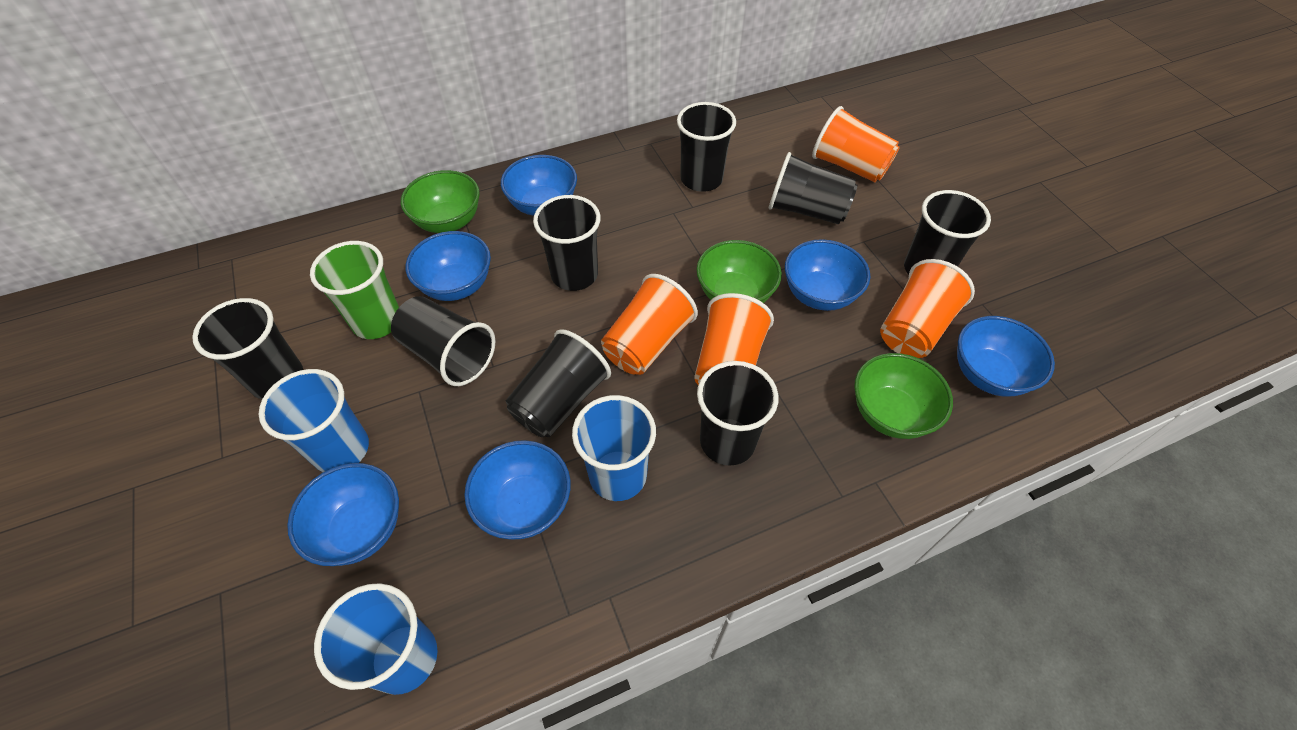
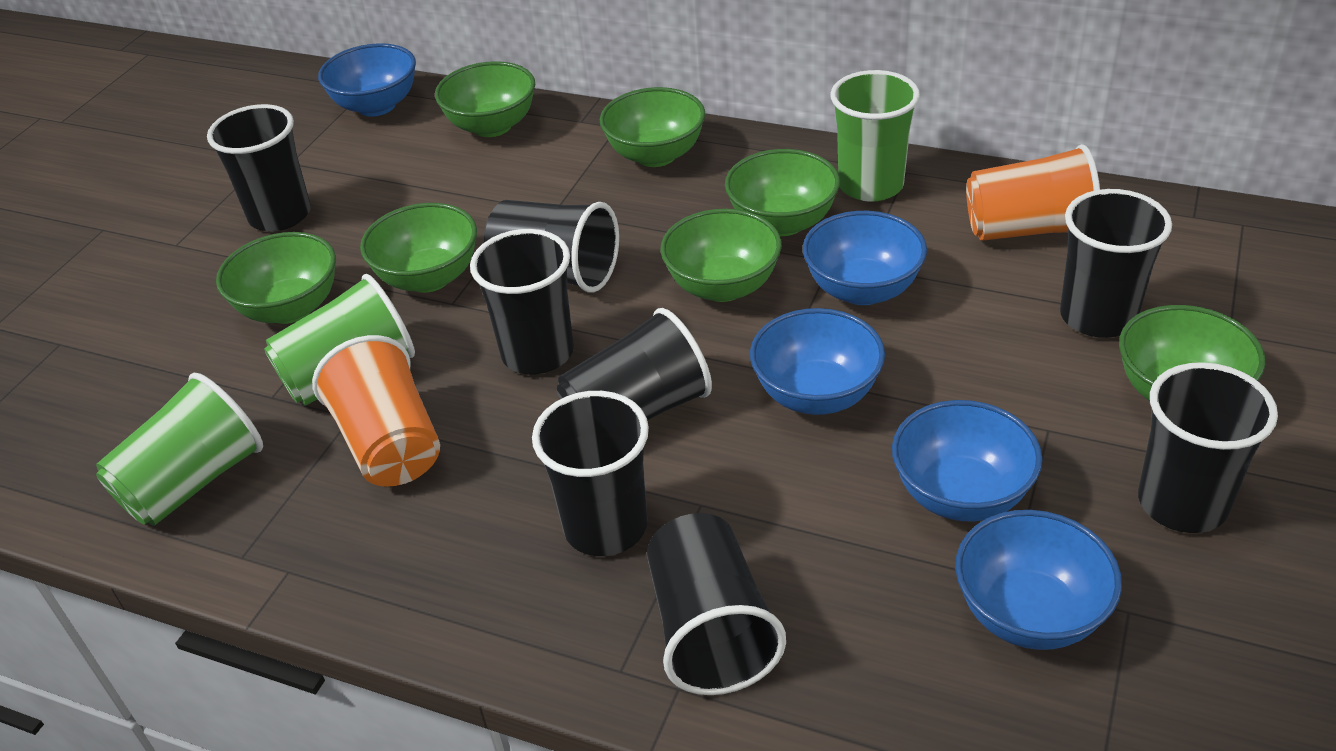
blue bowl: 6 -> 5
blue cup: 3 -> 0
green bowl: 3 -> 7
green cup: 1 -> 3
orange cup: 4 -> 2

